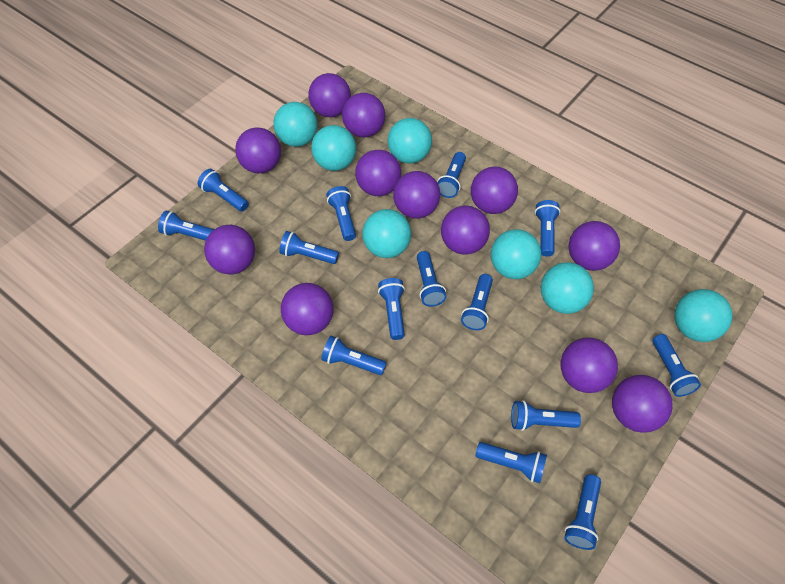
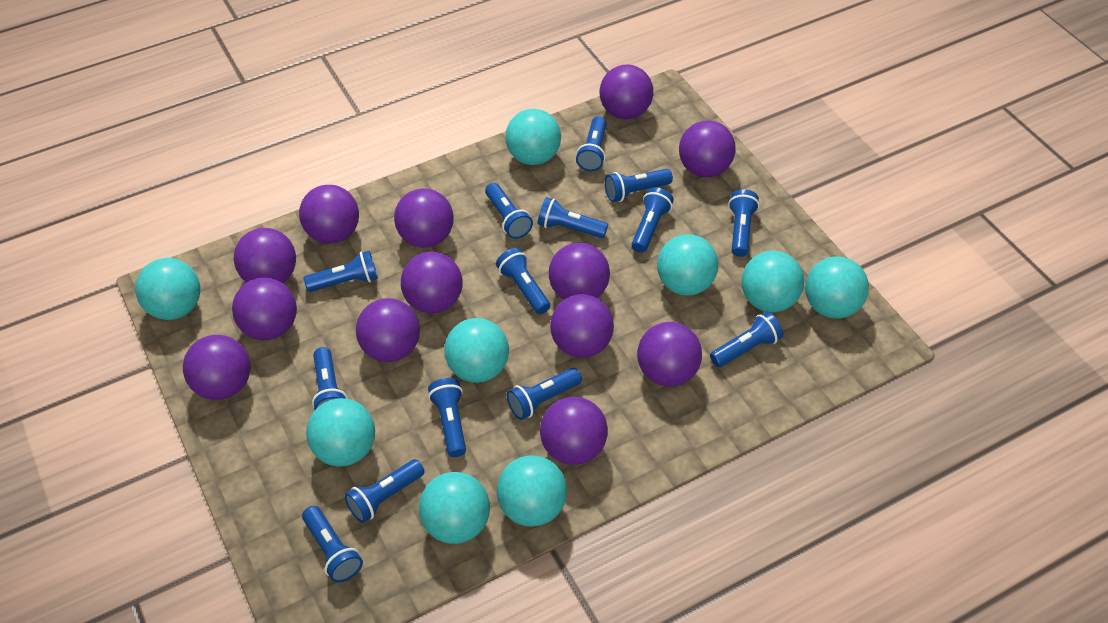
purple ball: 12 -> 13
turquoise ball: 7 -> 9

